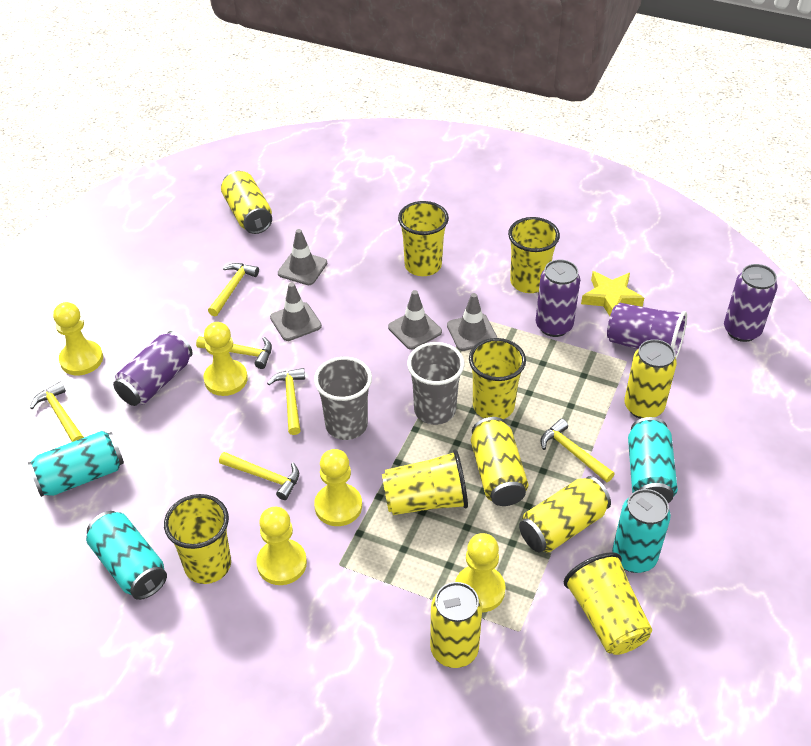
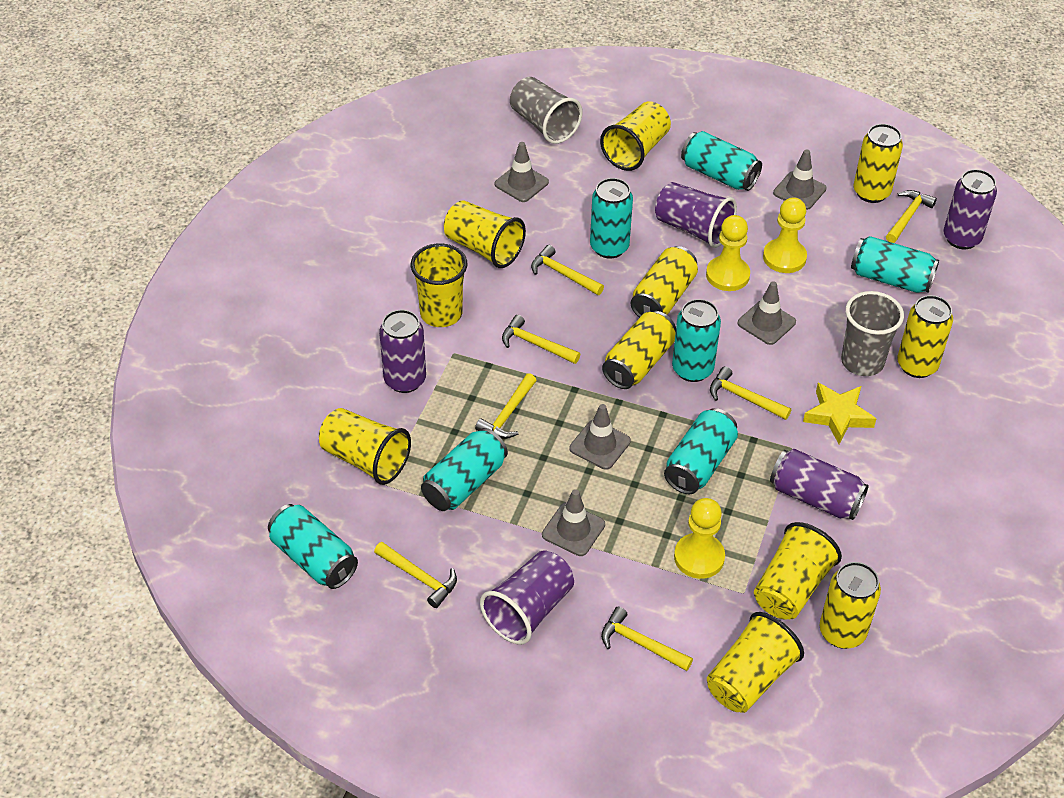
grey traffic cone: 4 -> 5
purple cup: 1 -> 2
turquoise can: 4 -> 7
yellow hammer: 6 -> 7
yellow pawn: 5 -> 3

